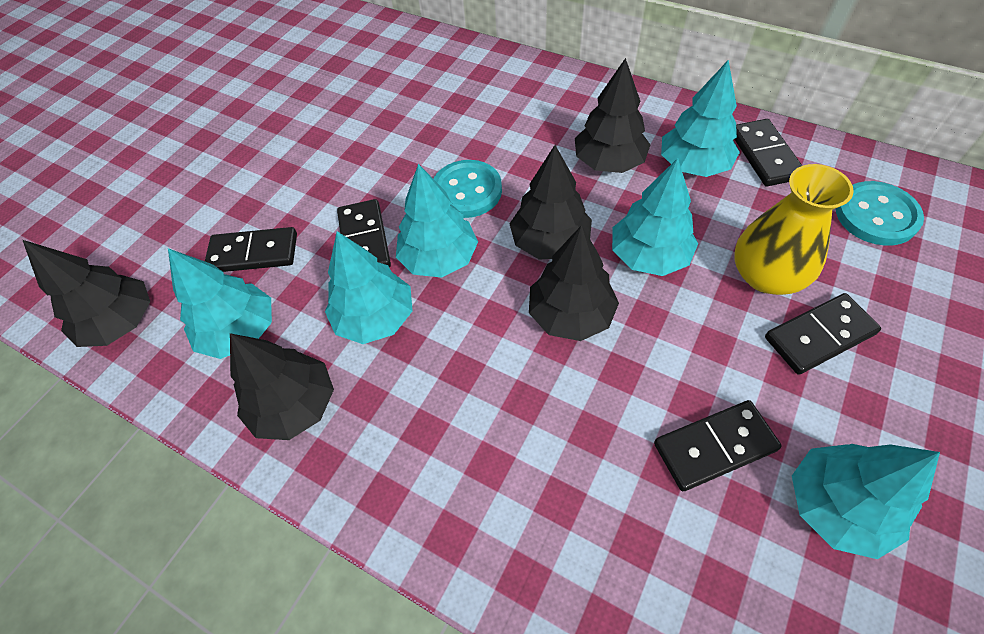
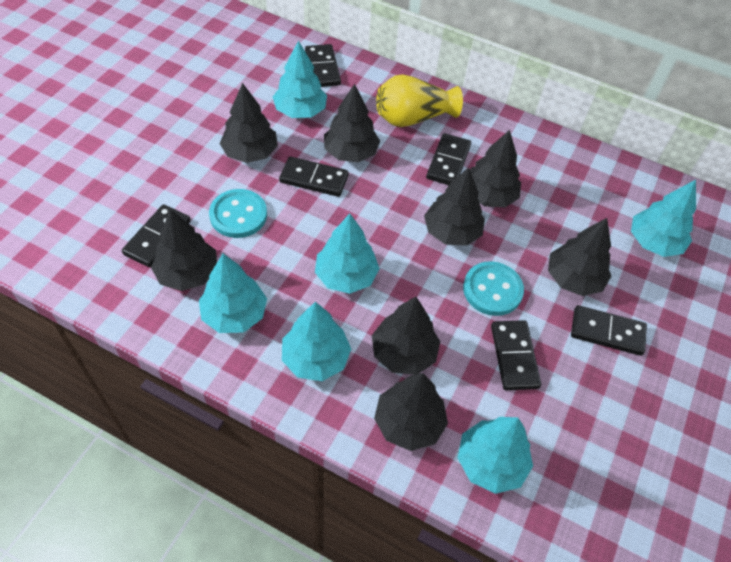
black domino: 5 -> 6
black tree: 5 -> 8

